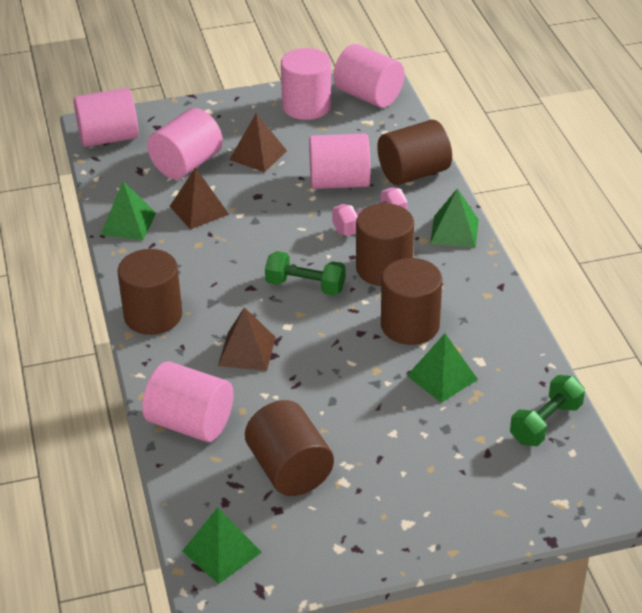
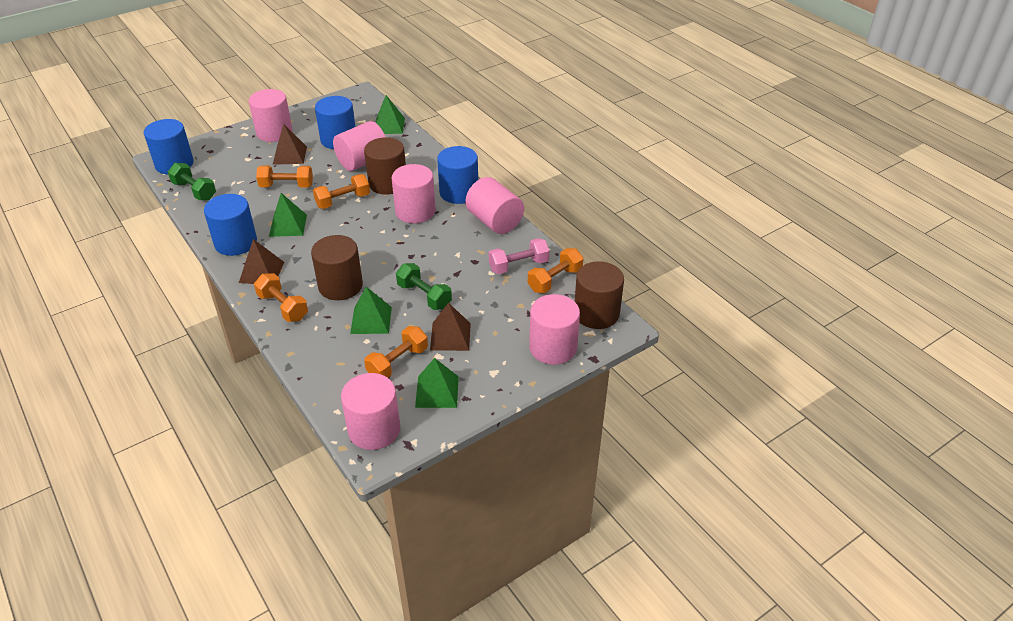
blue cylinder: 0 -> 4
brown cylinder: 5 -> 3
orange dumbbell: 0 -> 5

